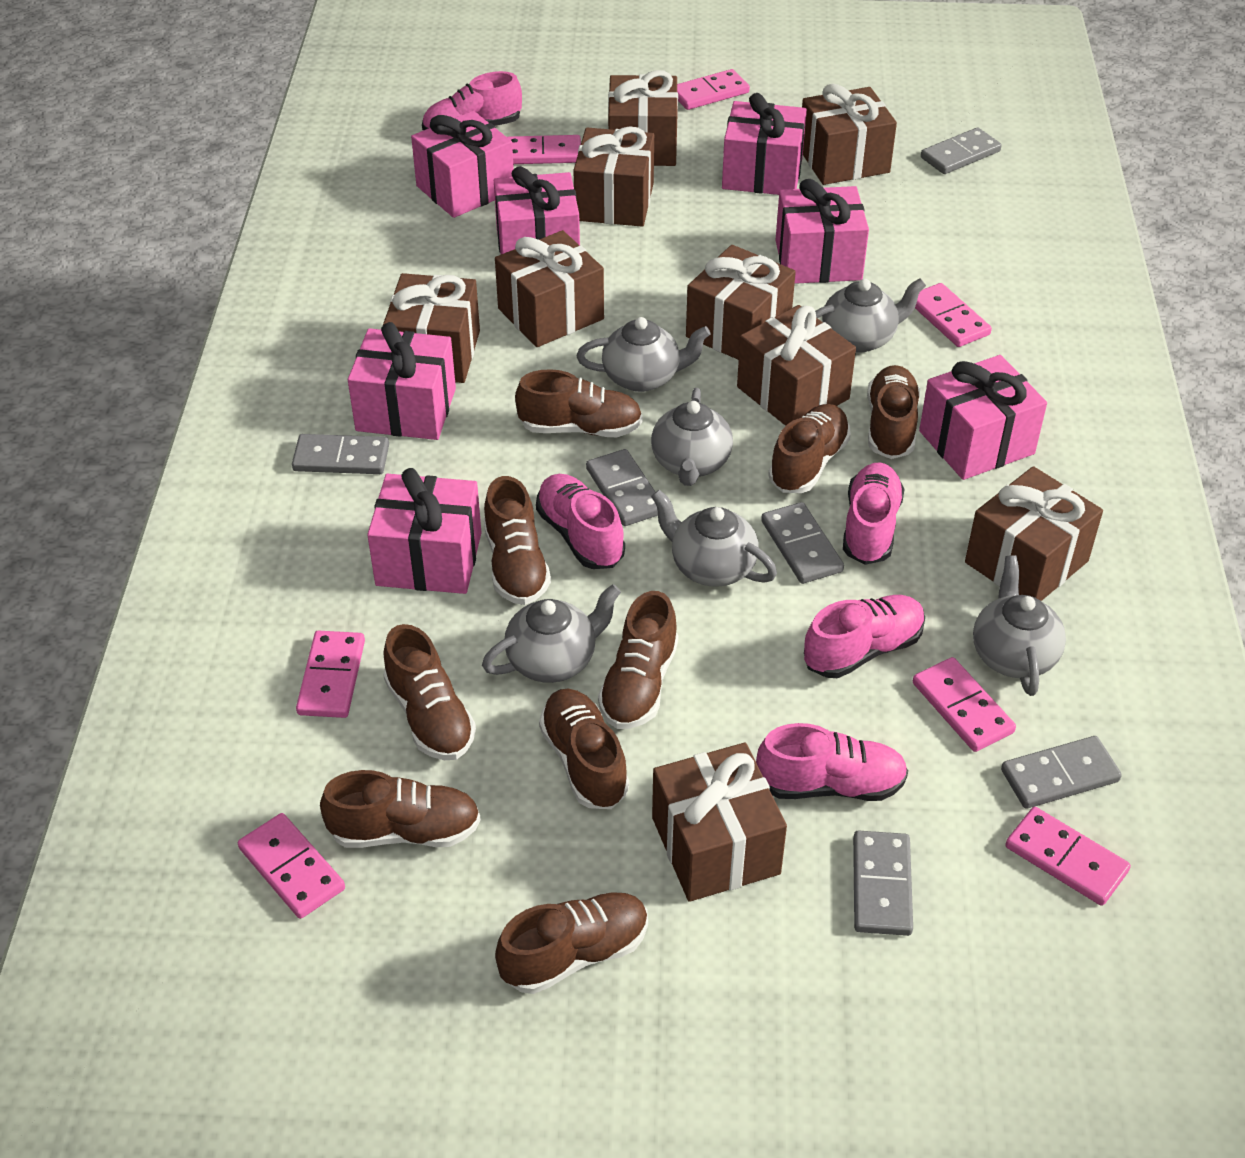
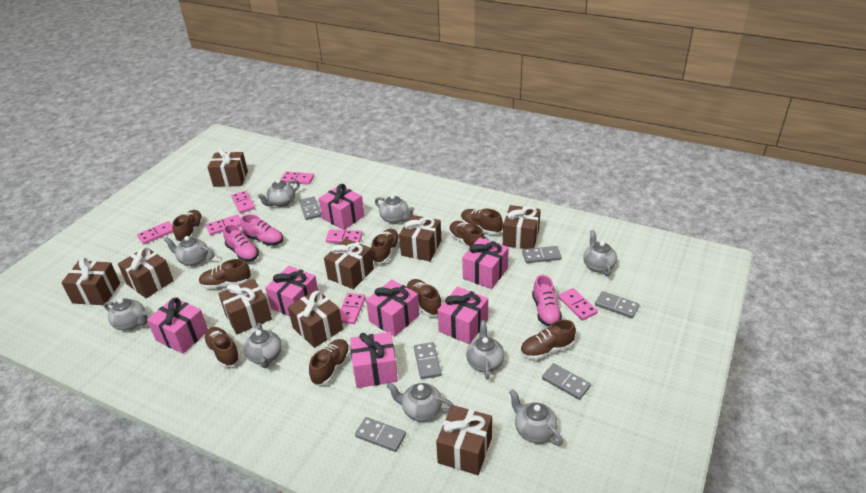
grey teapot: 6 -> 9
pink shoe: 5 -> 3

